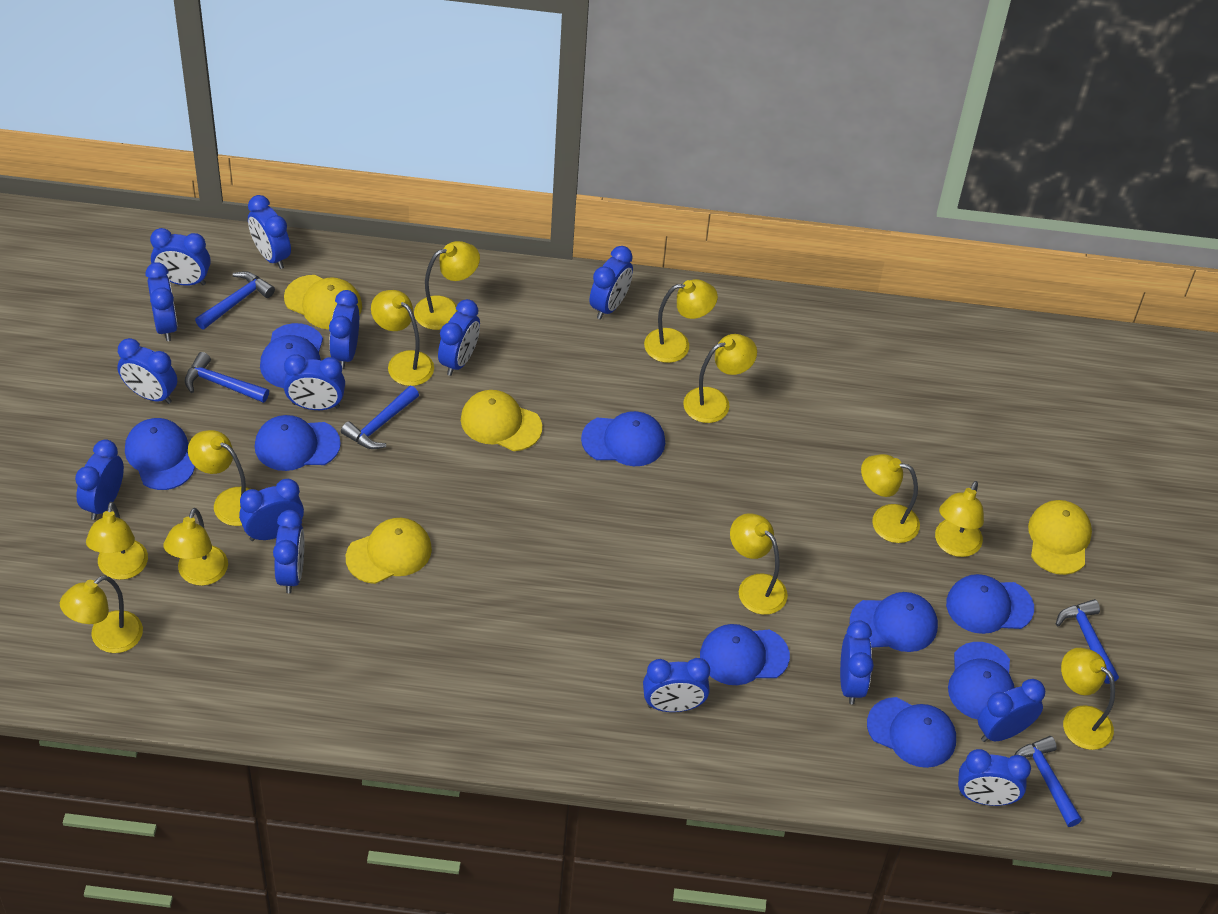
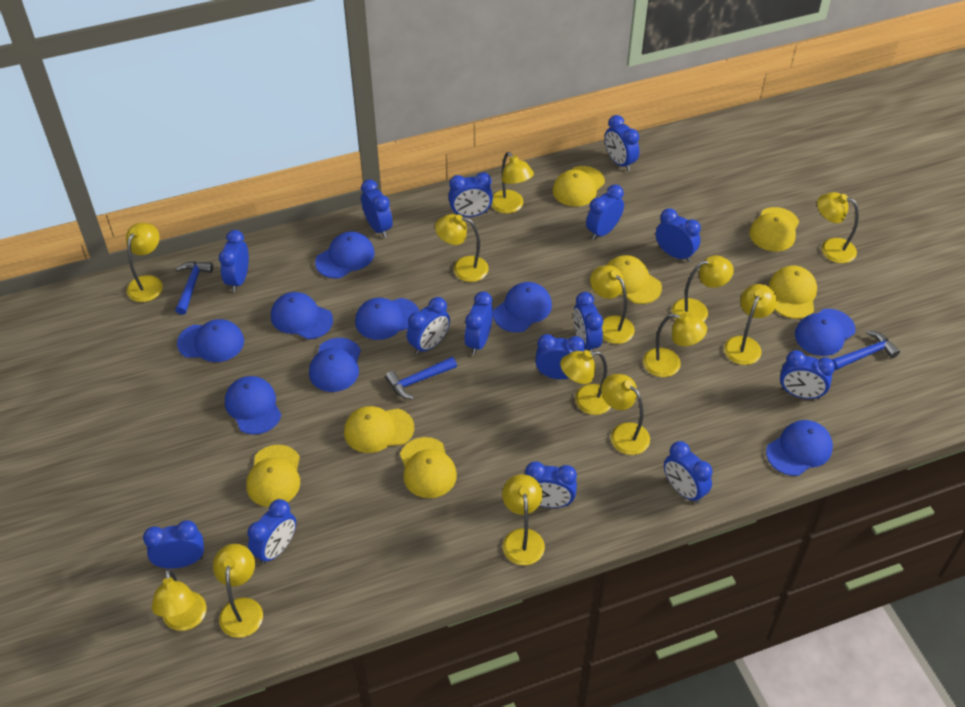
blue hammer: 5 -> 3
yellow cap: 4 -> 7
yellow lamp: 12 -> 13

